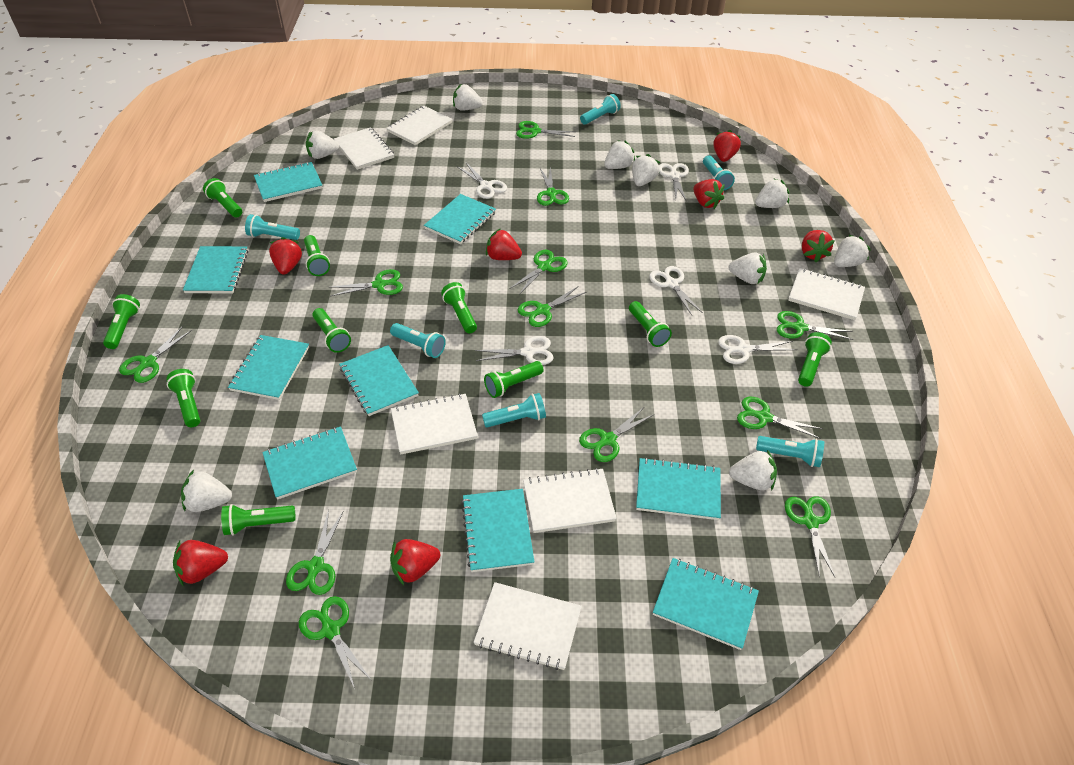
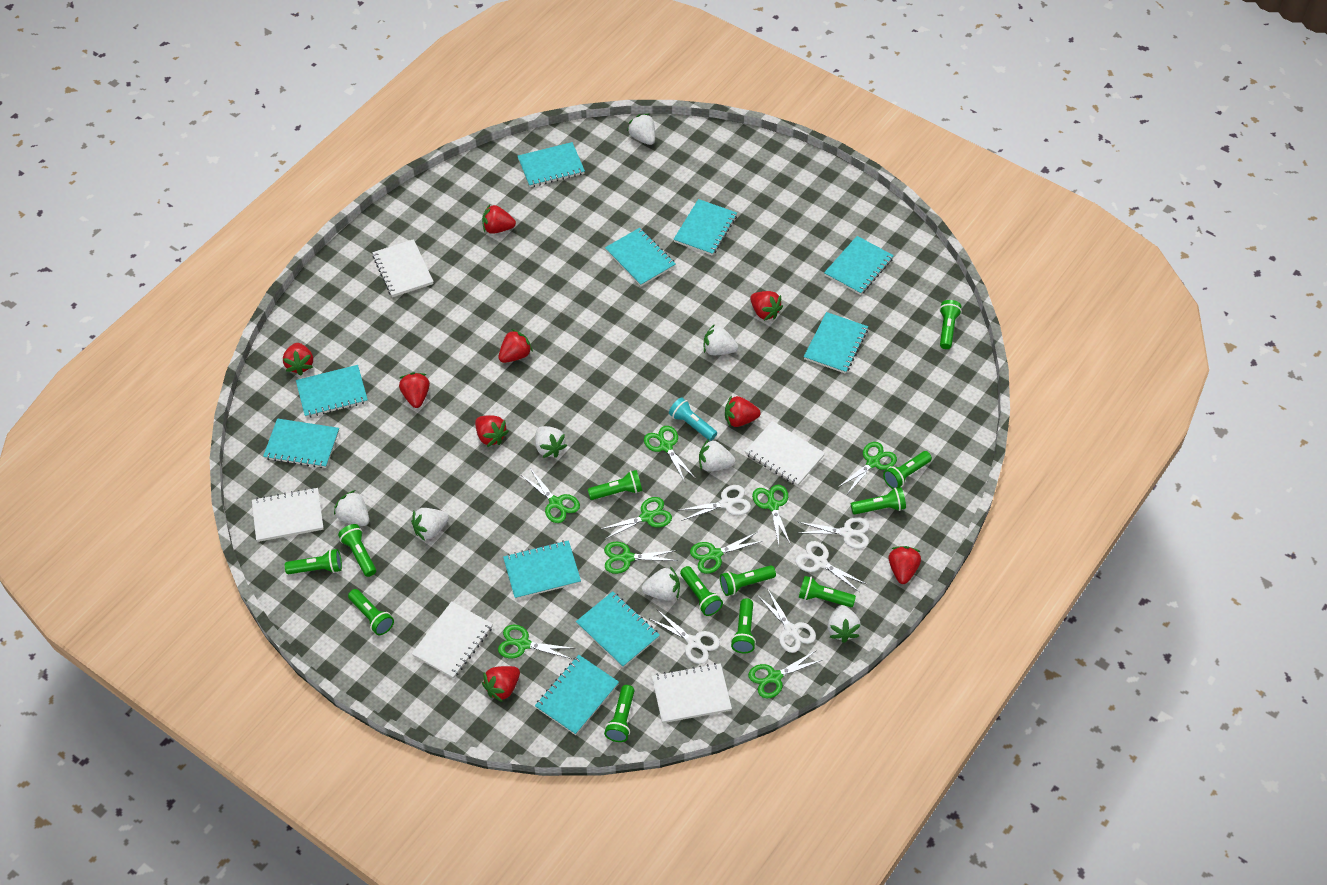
green flashlight: 10 -> 12
green scissors: 12 -> 9
red strawberry: 7 -> 9
turquoise flashlight: 6 -> 1
turquoise notebook: 9 -> 10
white notebook: 6 -> 5
white strawberry: 9 -> 8

